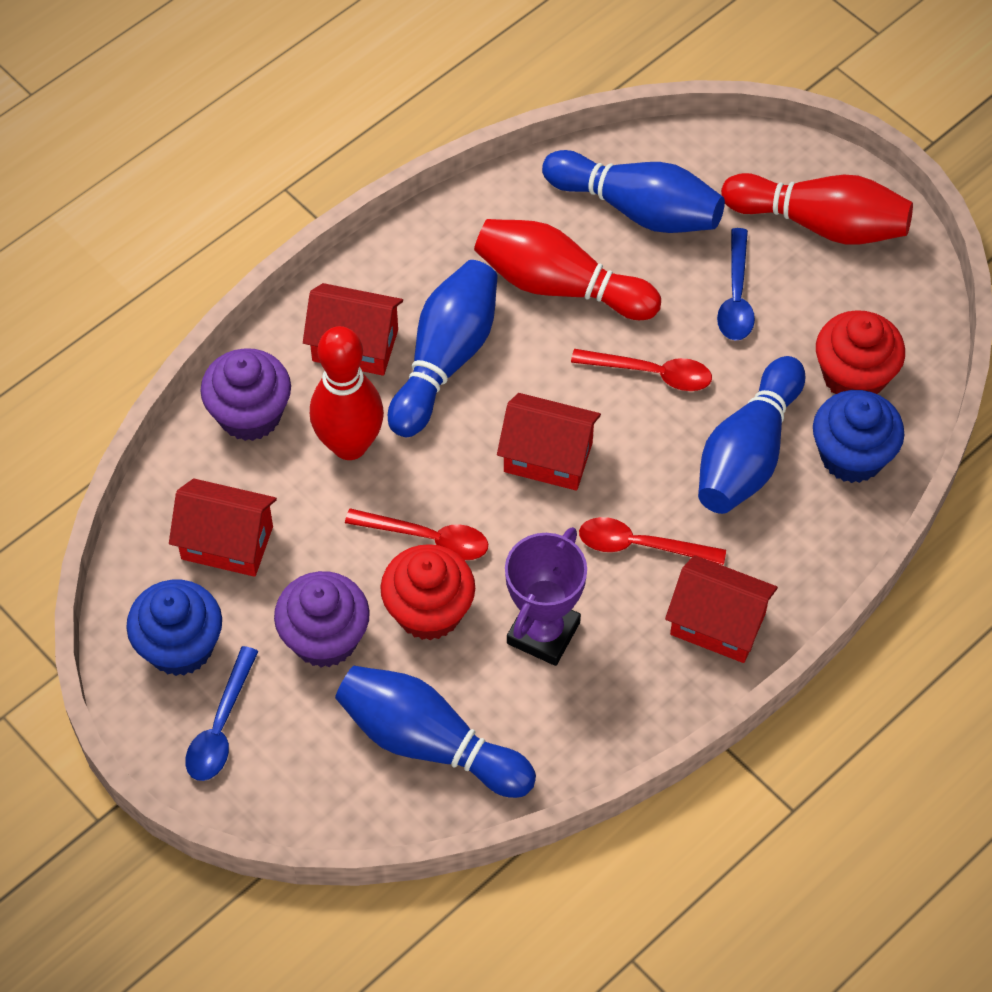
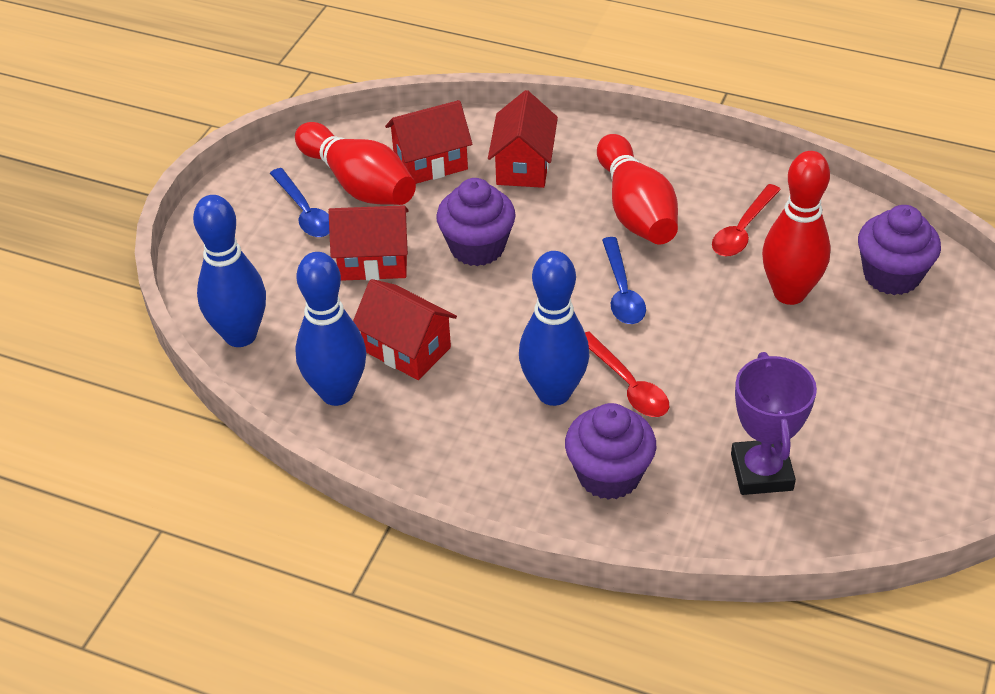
blue bowling pin: 4 -> 3
blue cupcake: 2 -> 0
purple cupcake: 2 -> 3
red cupcake: 2 -> 0
red spoon: 3 -> 2

